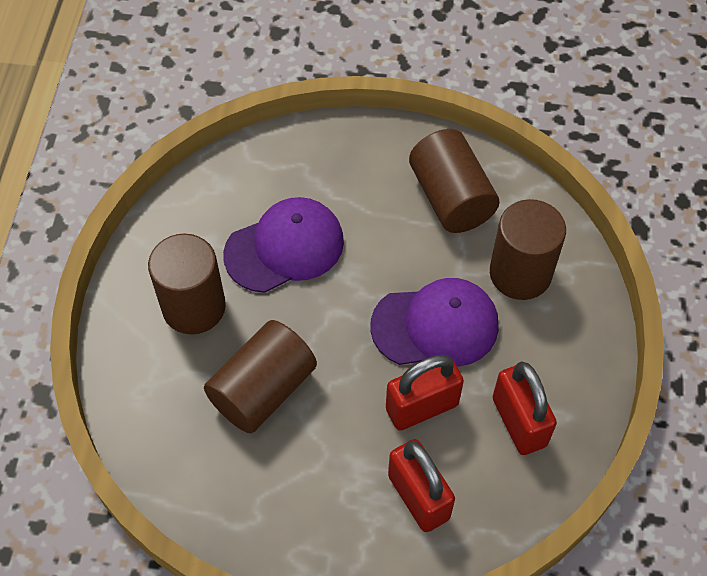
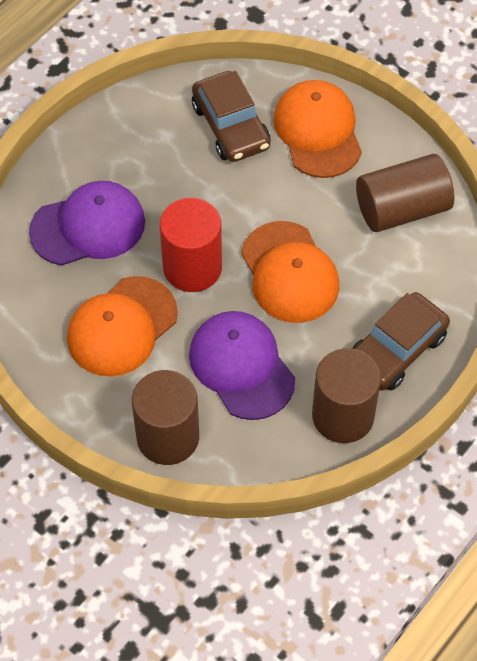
brown car: 0 -> 2
brown cylinder: 4 -> 3
orange cap: 0 -> 3
red cylinder: 0 -> 1
red padlock: 3 -> 0

